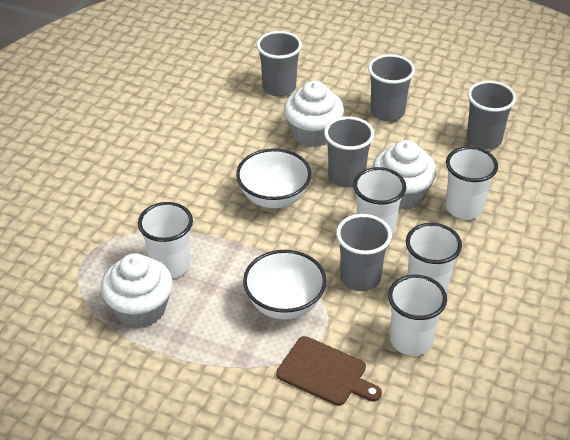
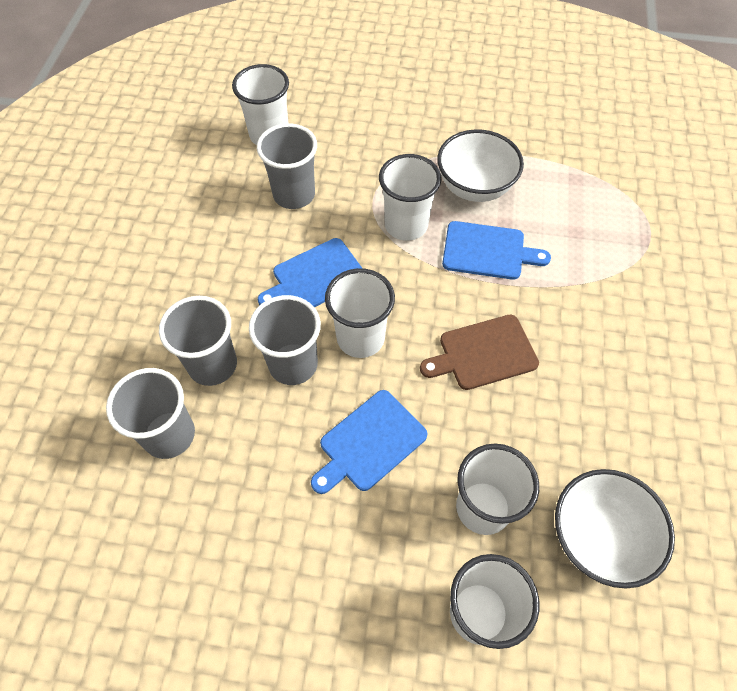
blue cutting board: 0 -> 3
grey cup: 5 -> 4
white cupcake: 3 -> 0

